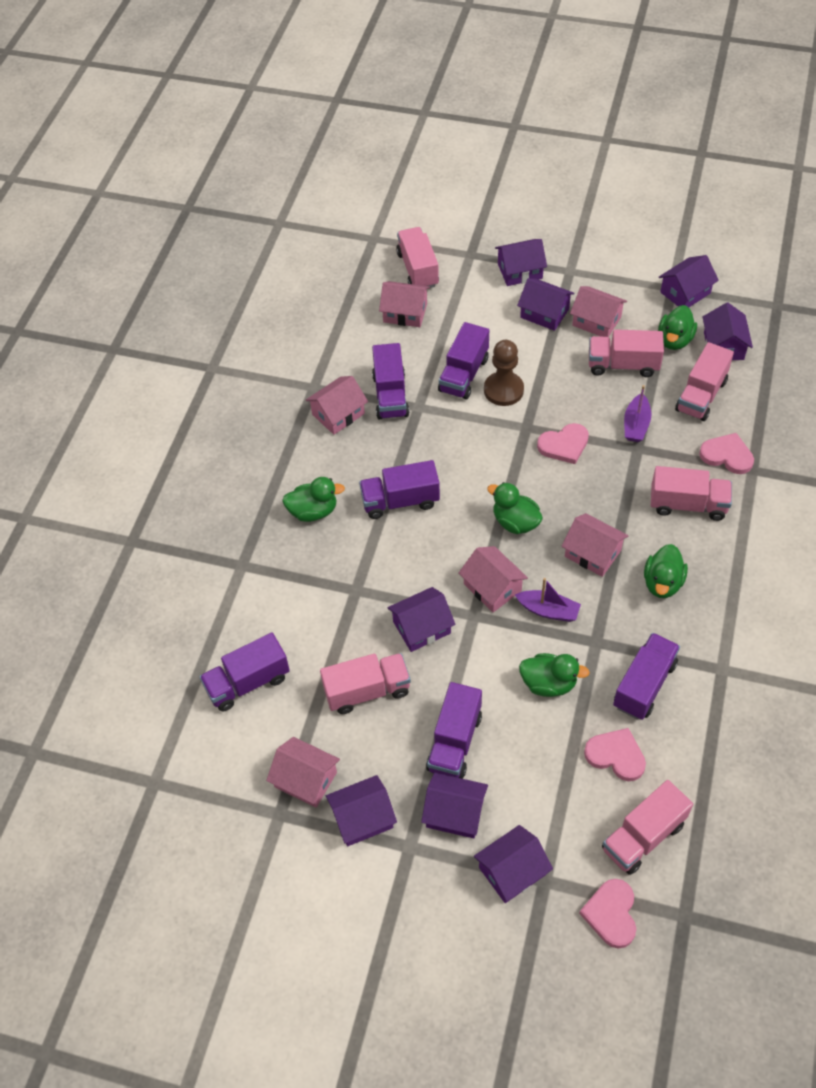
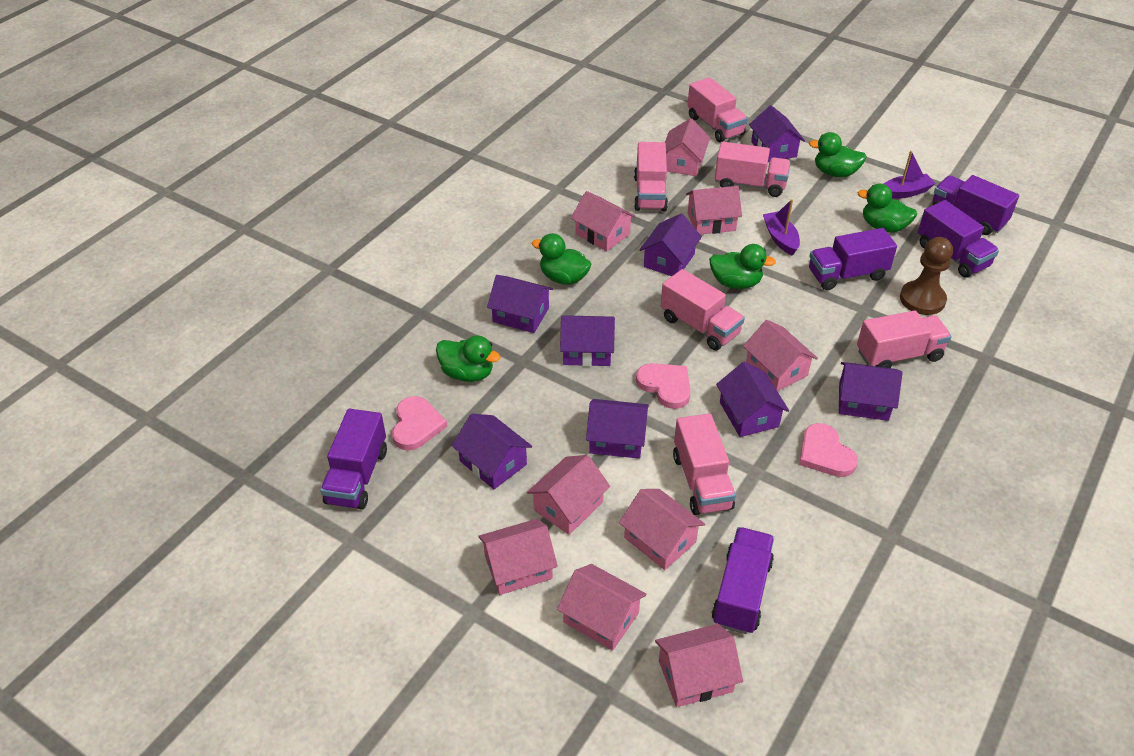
pink heart: 4 -> 3
pink house: 6 -> 9
purple truck: 6 -> 5

